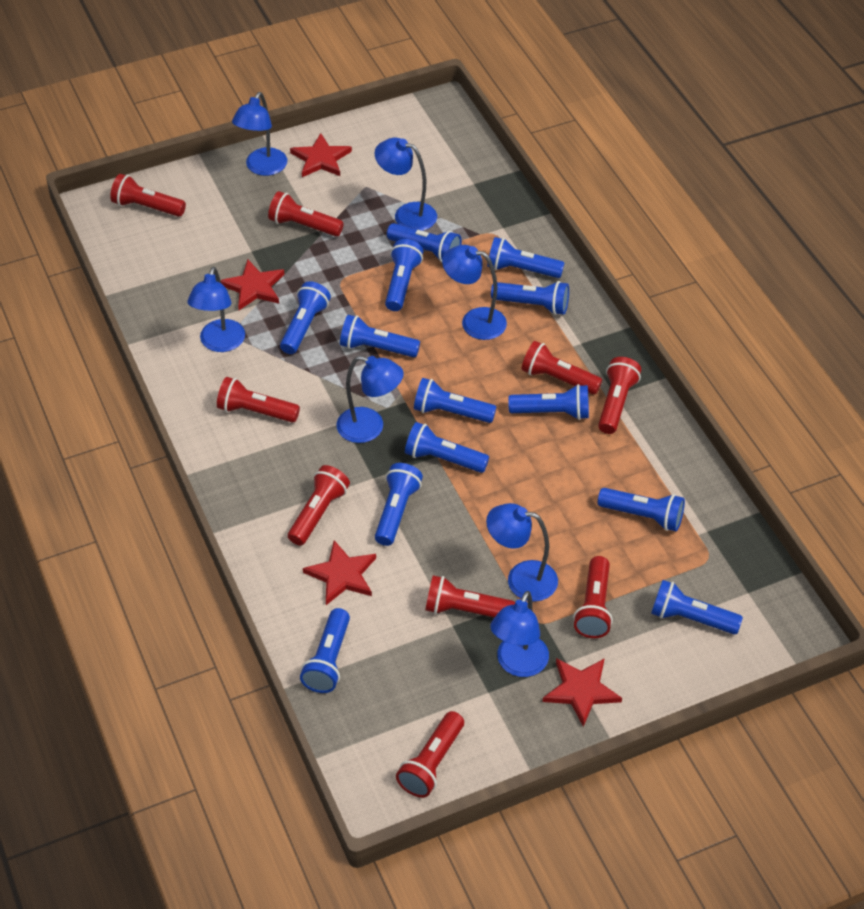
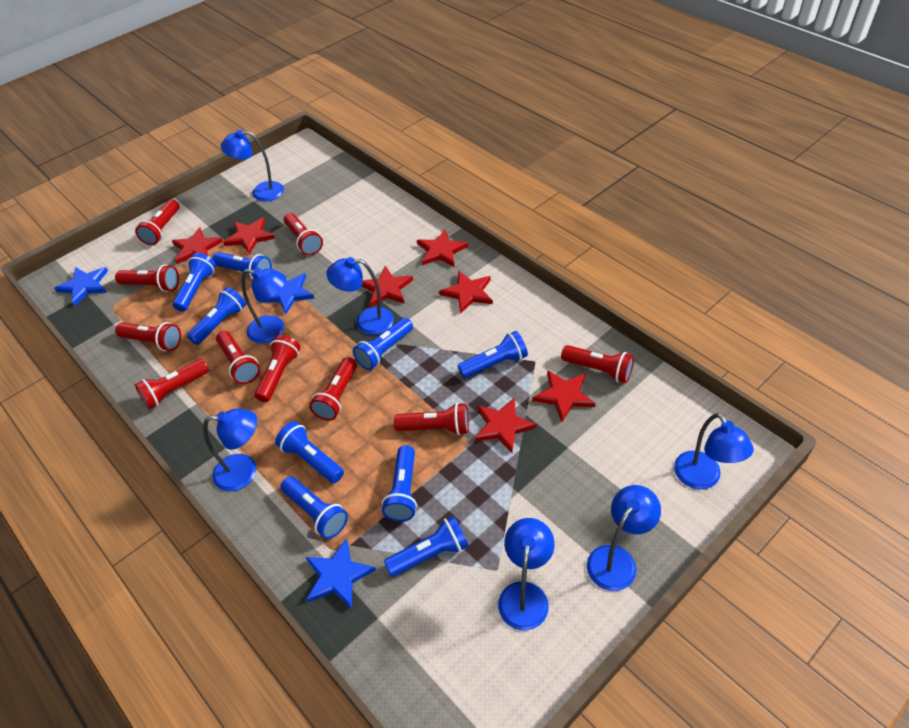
blue flashlight: 13 -> 9
blue star: 0 -> 3
red flashlight: 9 -> 10
red star: 4 -> 7

